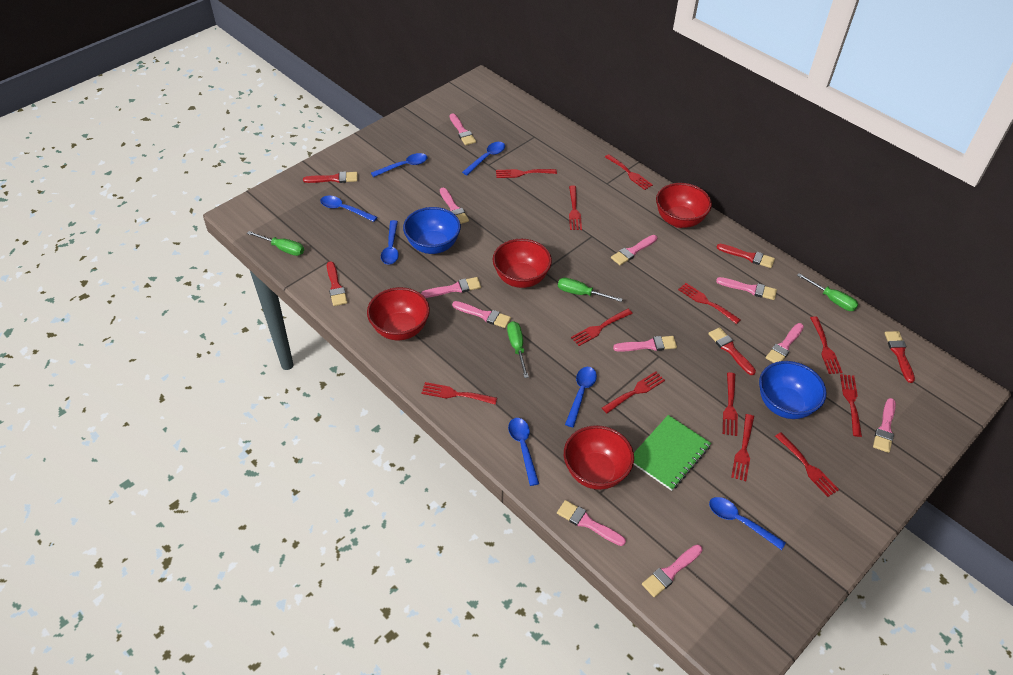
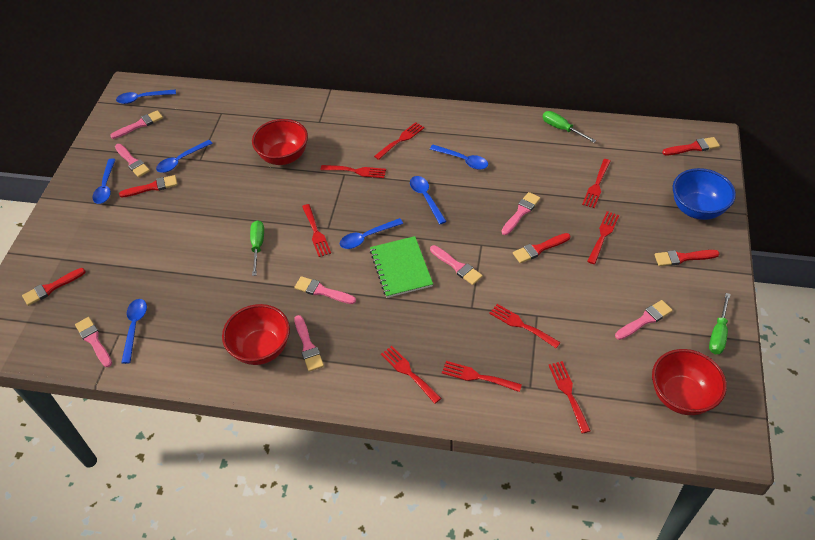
blue bowl: 2 -> 1
green screwdriver: 4 -> 3
pink brush: 11 -> 8
red bowl: 4 -> 3
red fork: 12 -> 9

